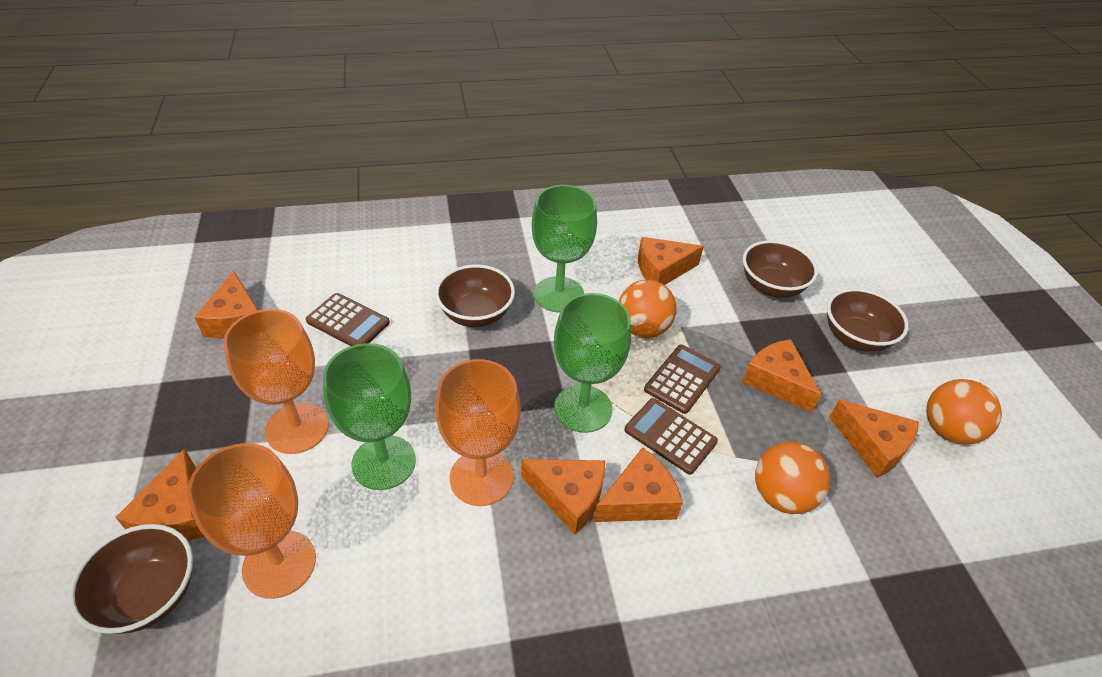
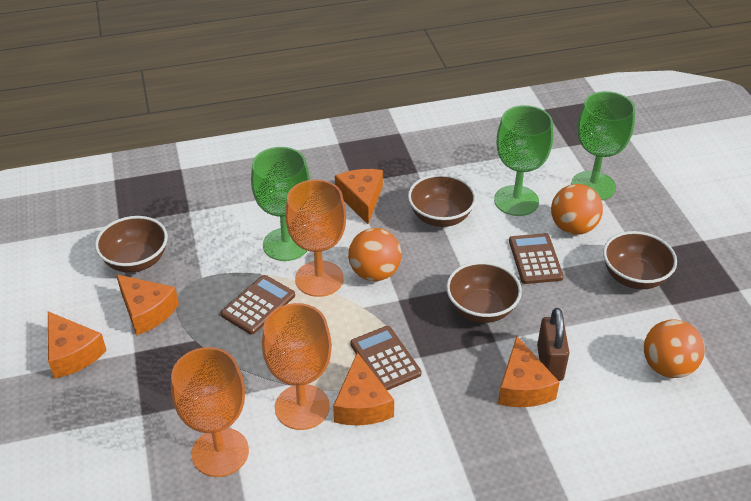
brown padlock: 0 -> 1
orange cheese: 7 -> 5

